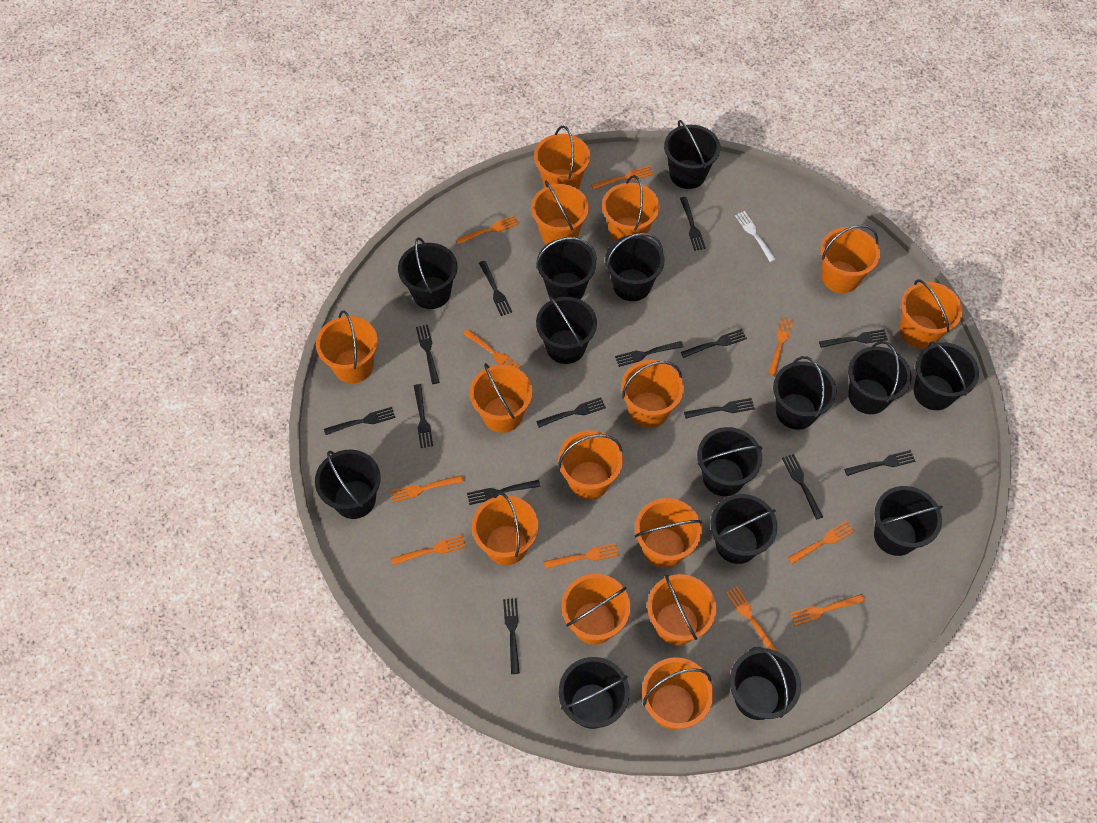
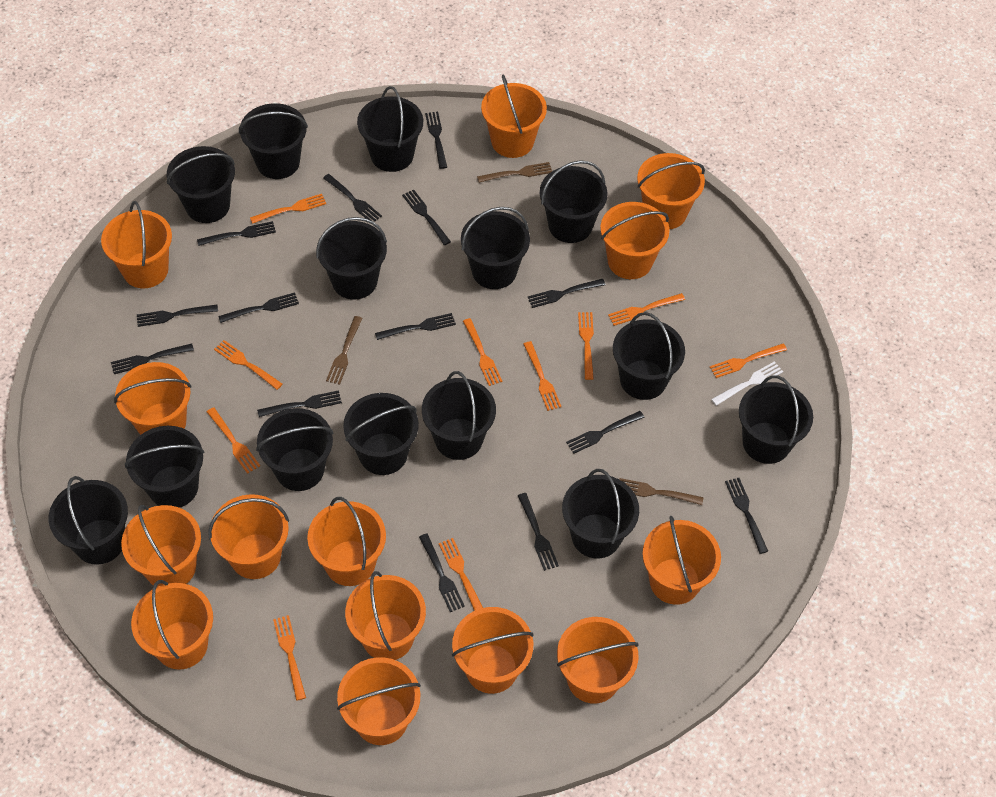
brown fork: 0 -> 3

